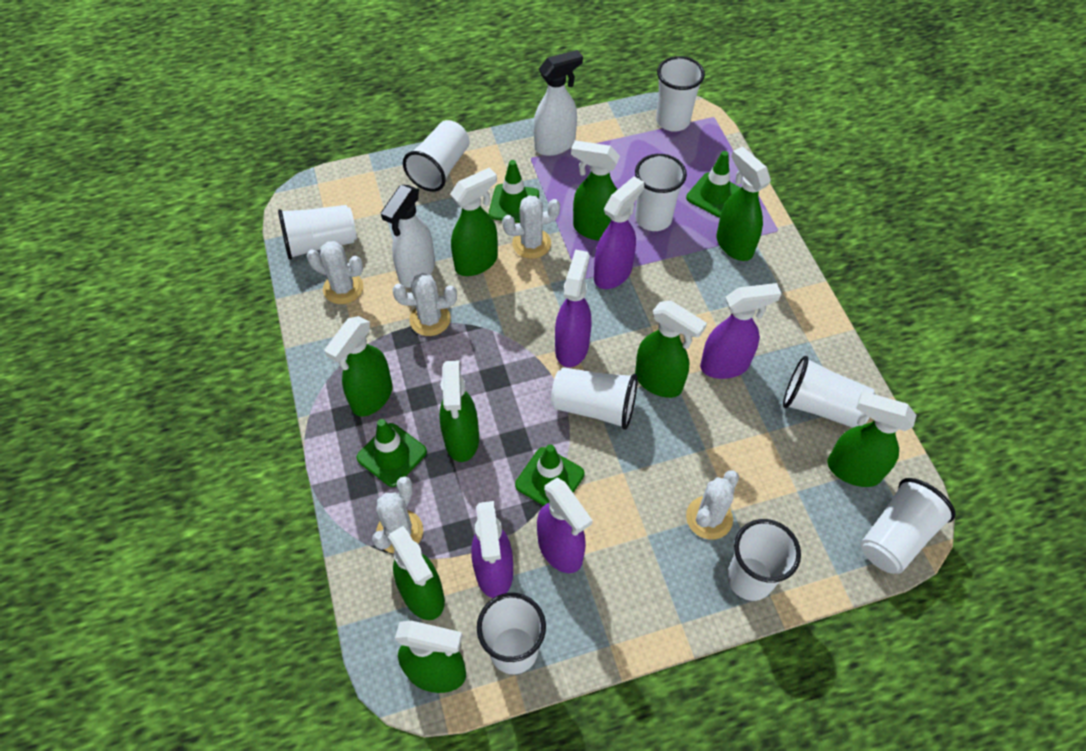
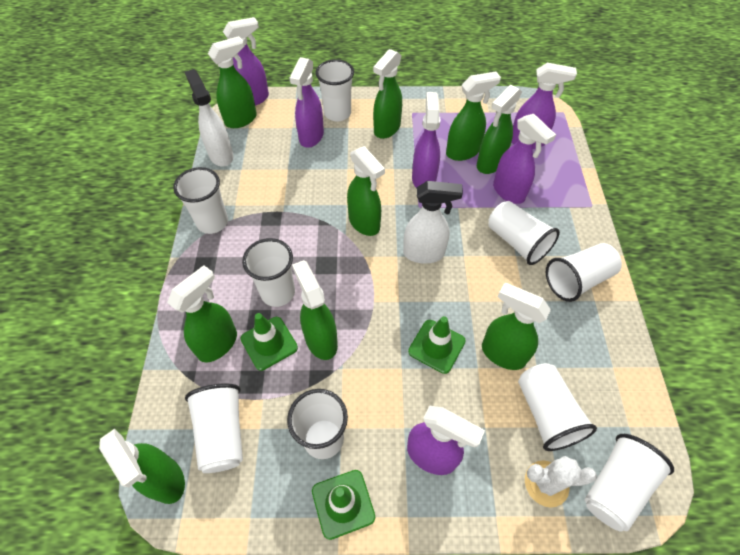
green traffic cone: 4 -> 3
purple spray bottle: 5 -> 6
white cactus: 5 -> 1

